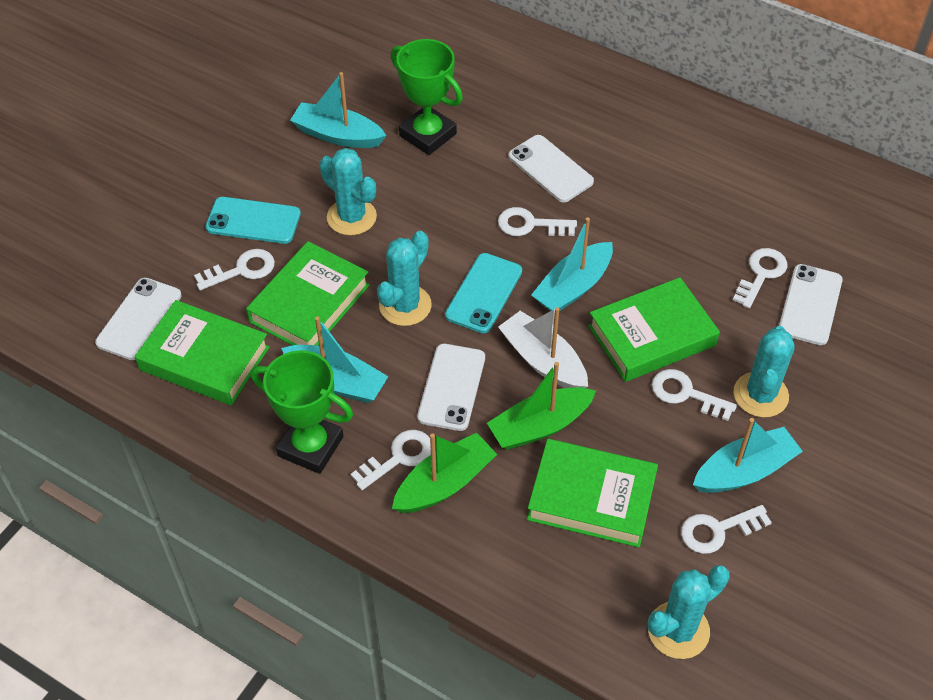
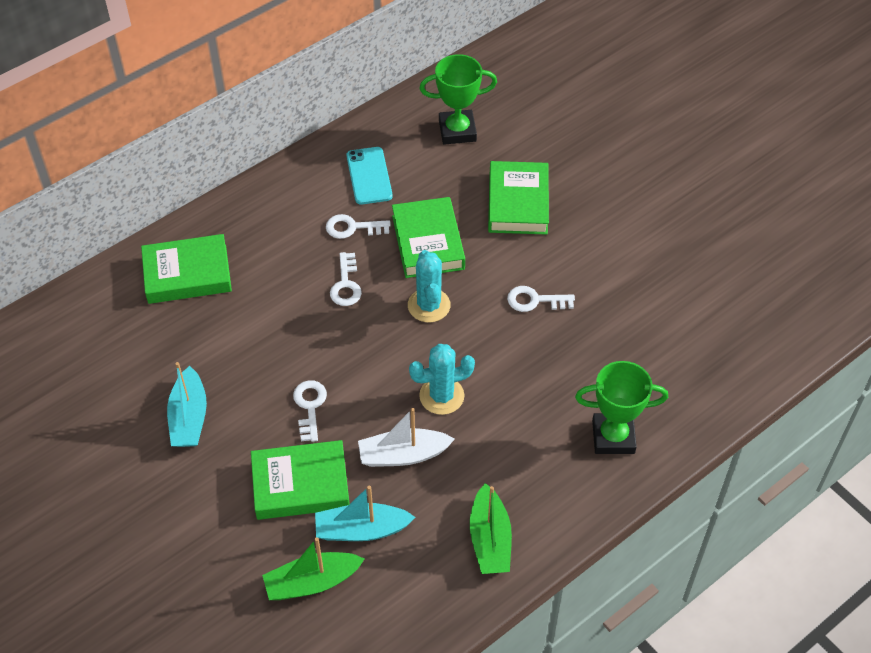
turquoise boat: 4 -> 2
turquoise cactus: 4 -> 2
turquoise phone: 2 -> 1
white key: 6 -> 4
white phone: 4 -> 0

